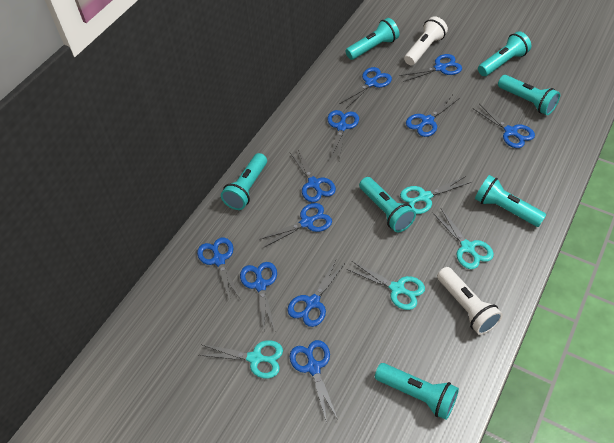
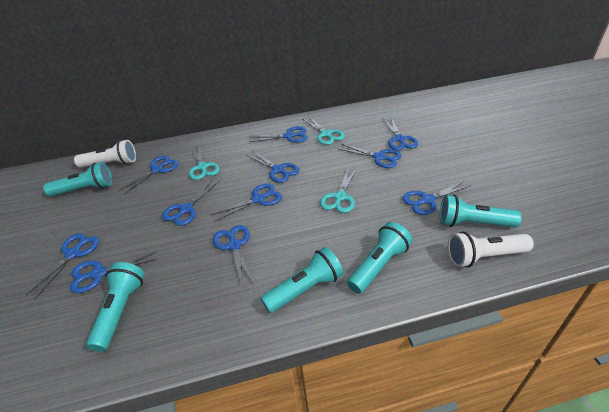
turquoise flashlight: 7 -> 5
turquoise scissors: 4 -> 3

